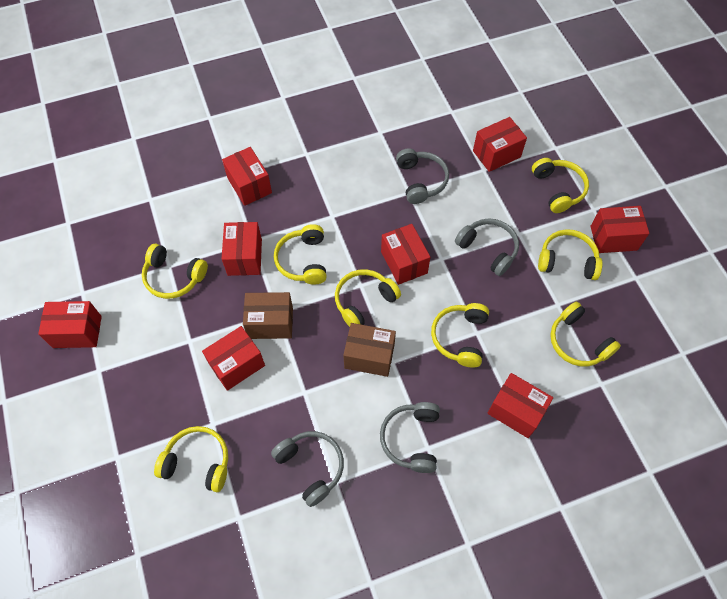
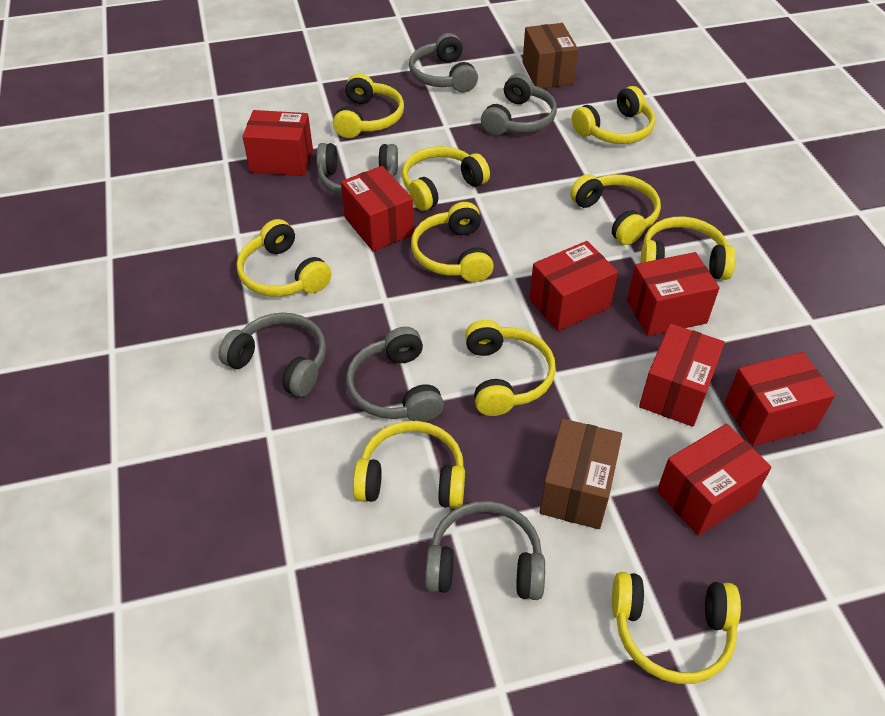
grey headphones: 4 -> 6
red box: 8 -> 7
yellow headphones: 8 -> 10

